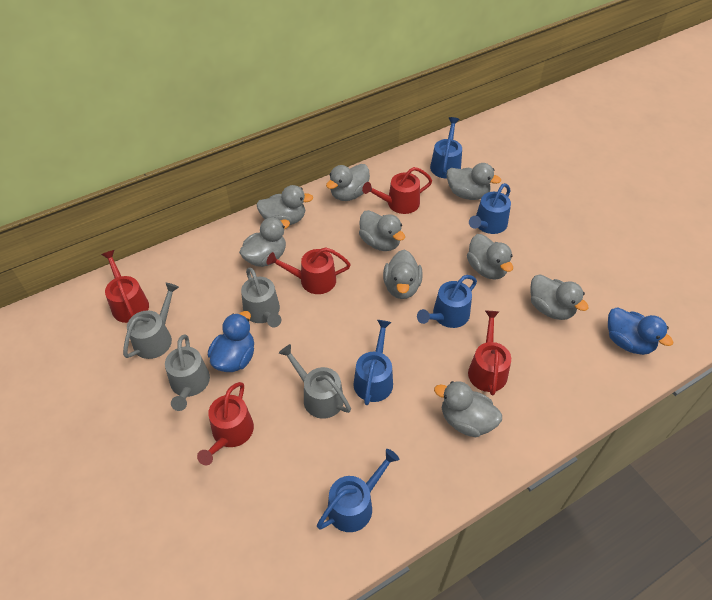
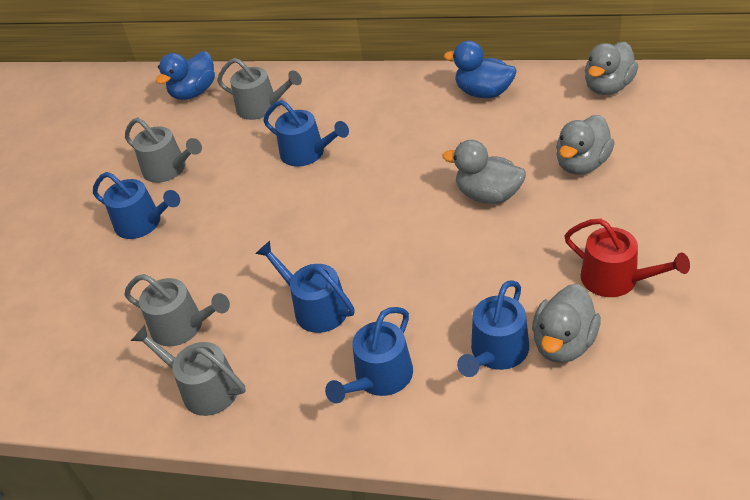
grey duck: 9 -> 4
red watering can: 5 -> 1

